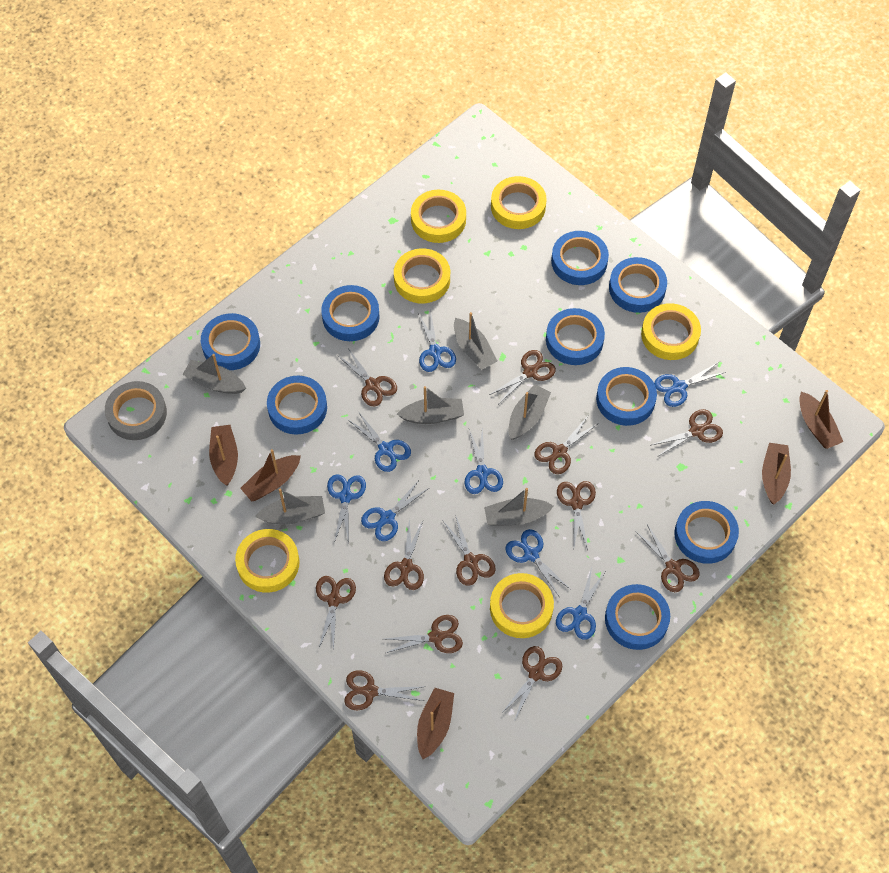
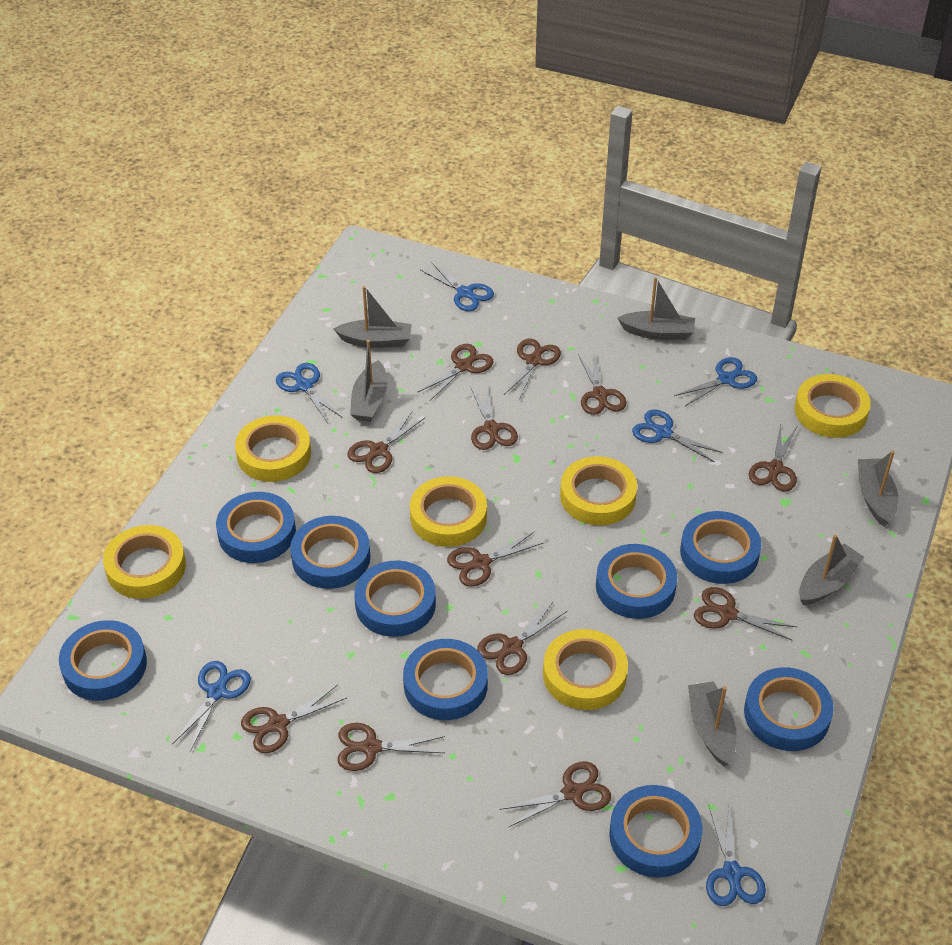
blue scissors: 8 -> 6
brown boat: 5 -> 0
grey tape: 1 -> 0

